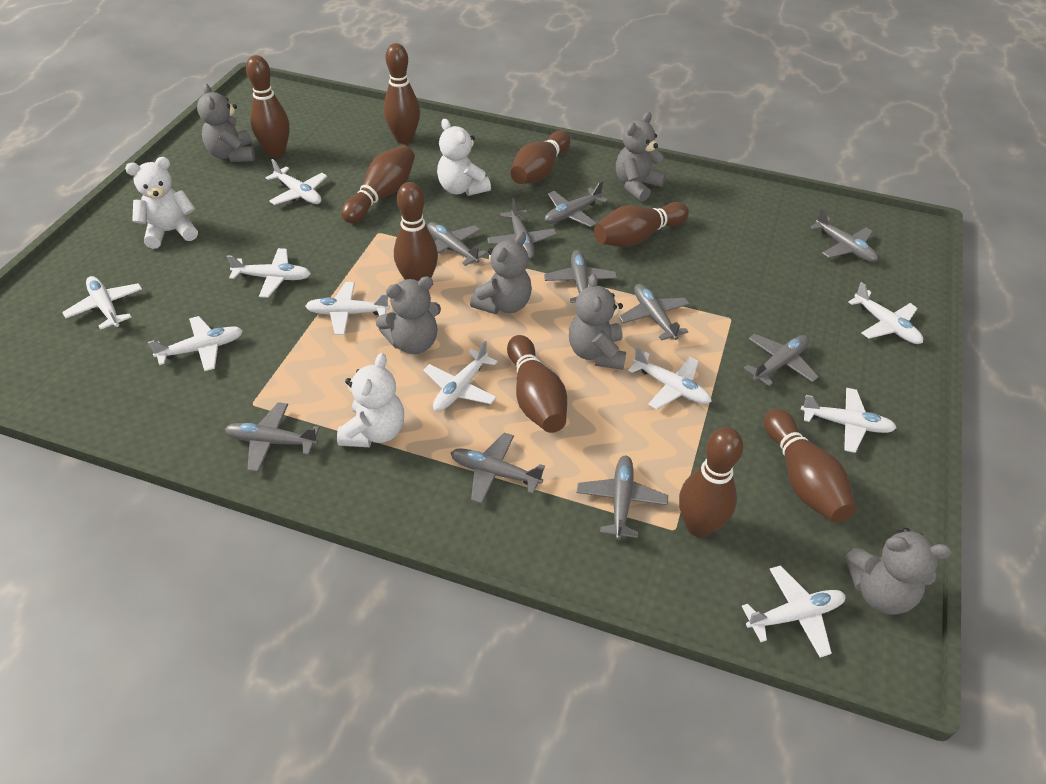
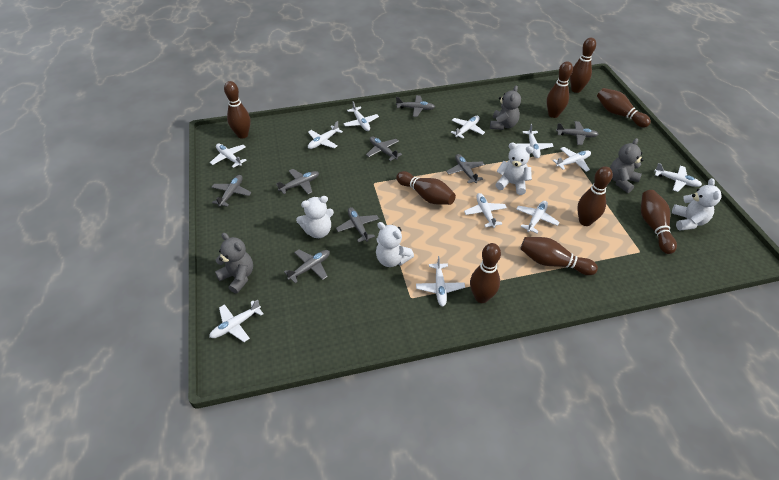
grey plane: 10 -> 8
grey teddy bear: 6 -> 3
white plane: 10 -> 11
white teddy bear: 3 -> 4

